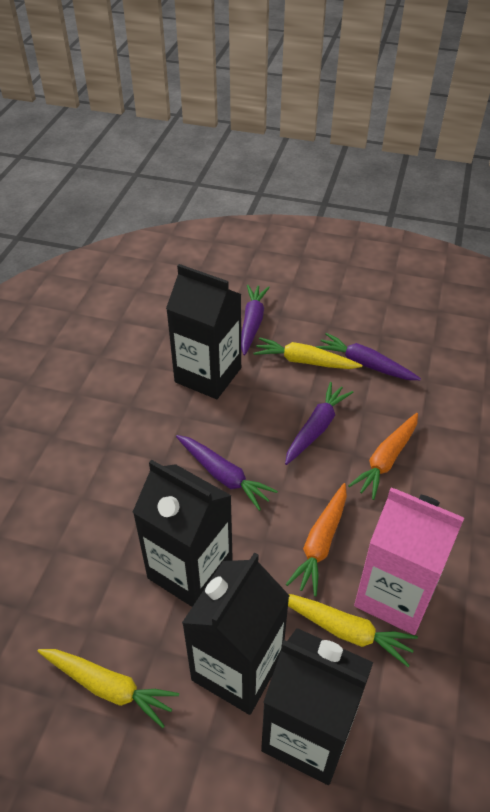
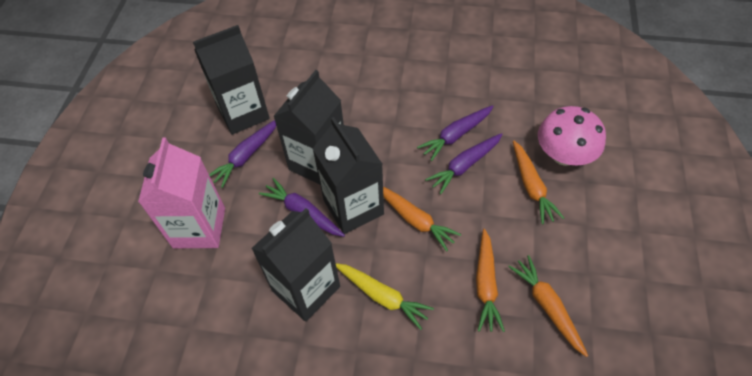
orange carrot: 2 -> 4
pink mushroom: 0 -> 1
yellow carrot: 3 -> 1

